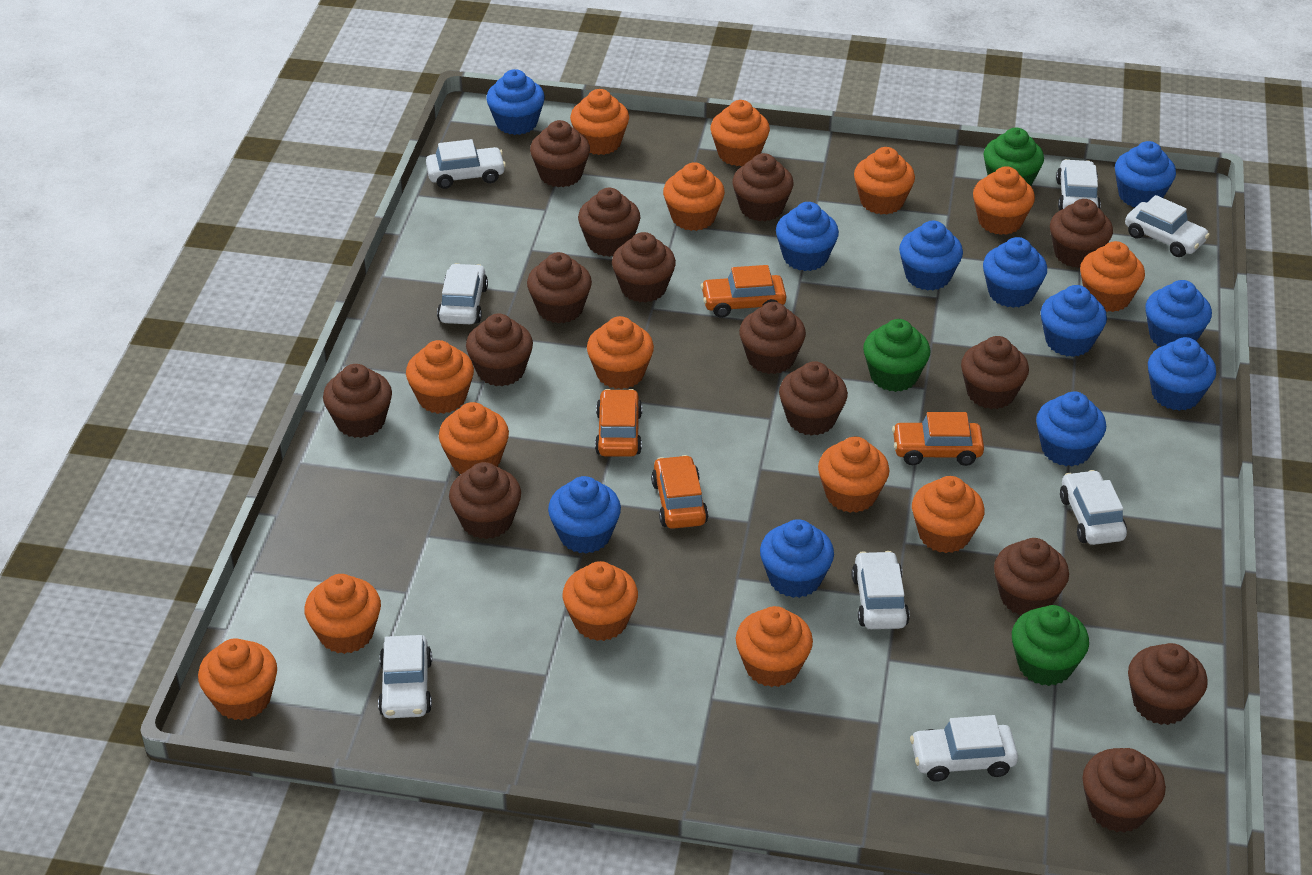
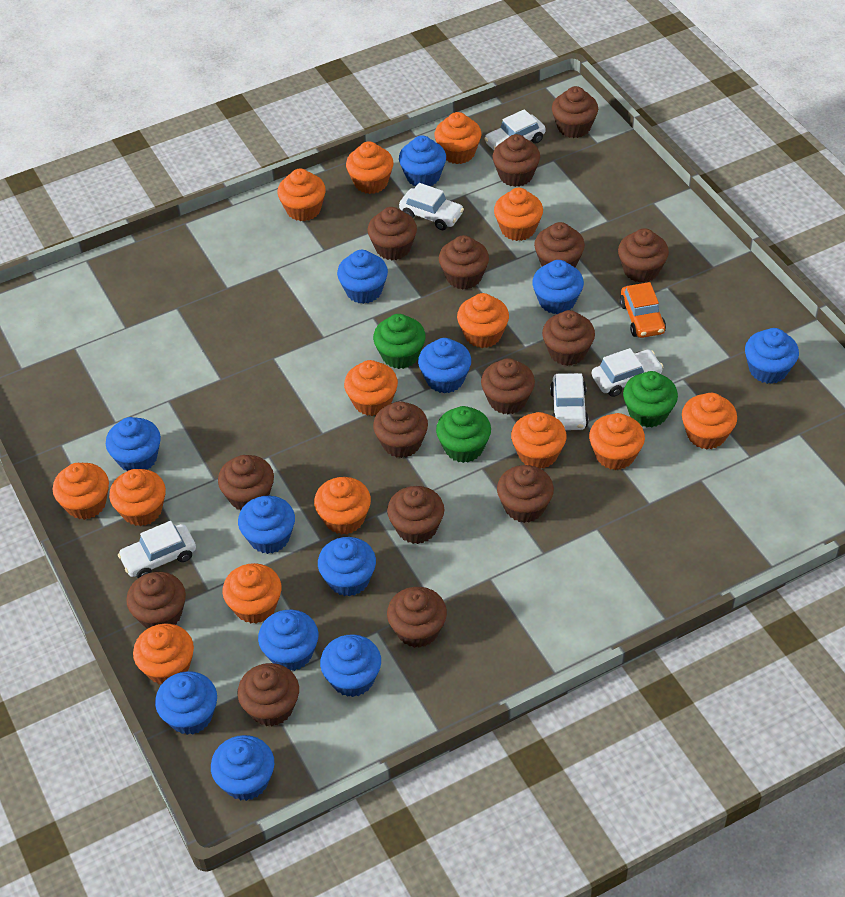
blue cupcake: 11 -> 12
orange car: 4 -> 1
orange cupcake: 15 -> 14
white car: 8 -> 5

